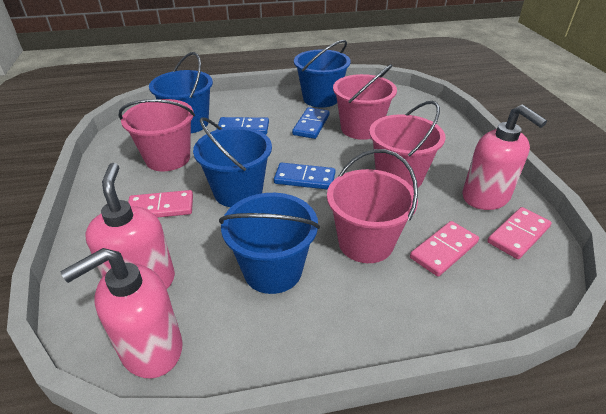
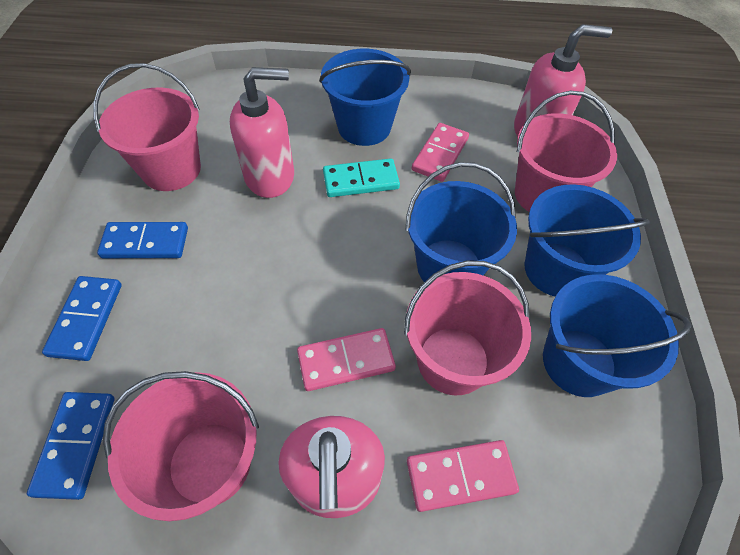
turquoise domino: 0 -> 1

